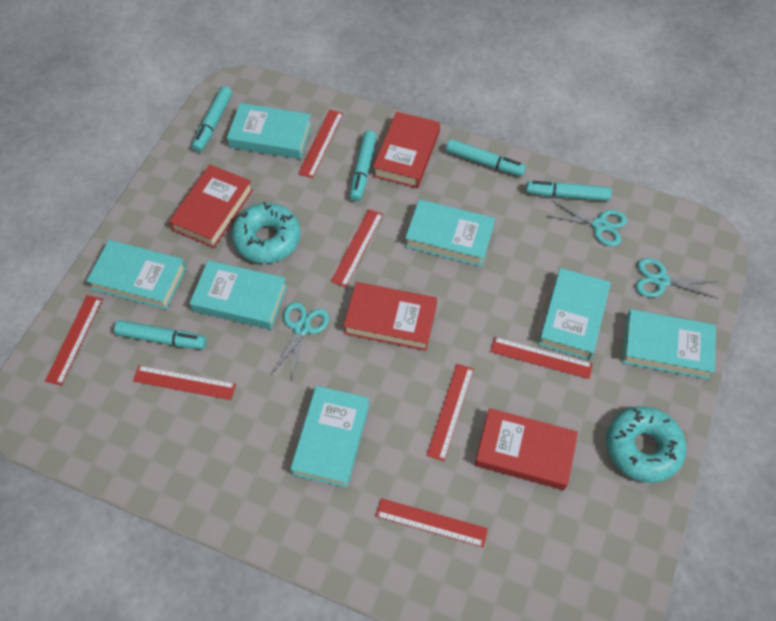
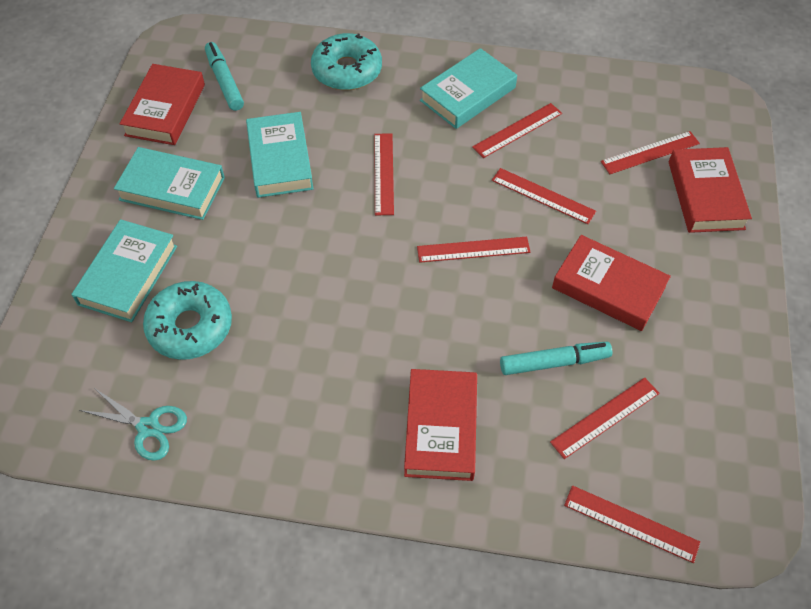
turquoise book: 7 -> 4
turquoise marker: 5 -> 2
turquoise scissors: 3 -> 1

